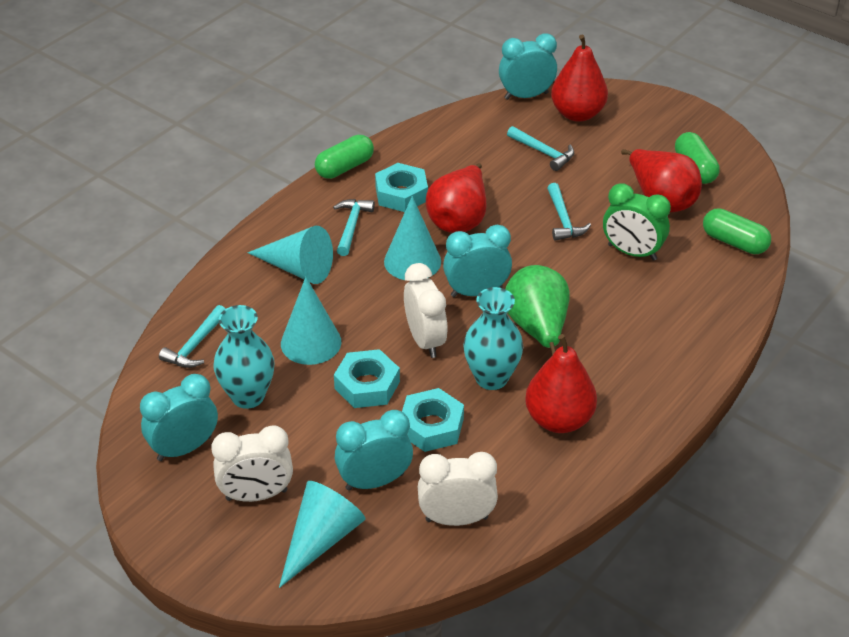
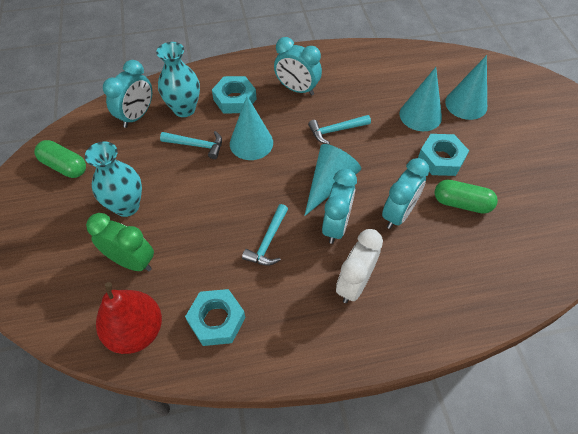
green capsule: 3 -> 2
green pear: 1 -> 0
red pear: 4 -> 1
turquoise hammer: 4 -> 3
white clock: 3 -> 1

